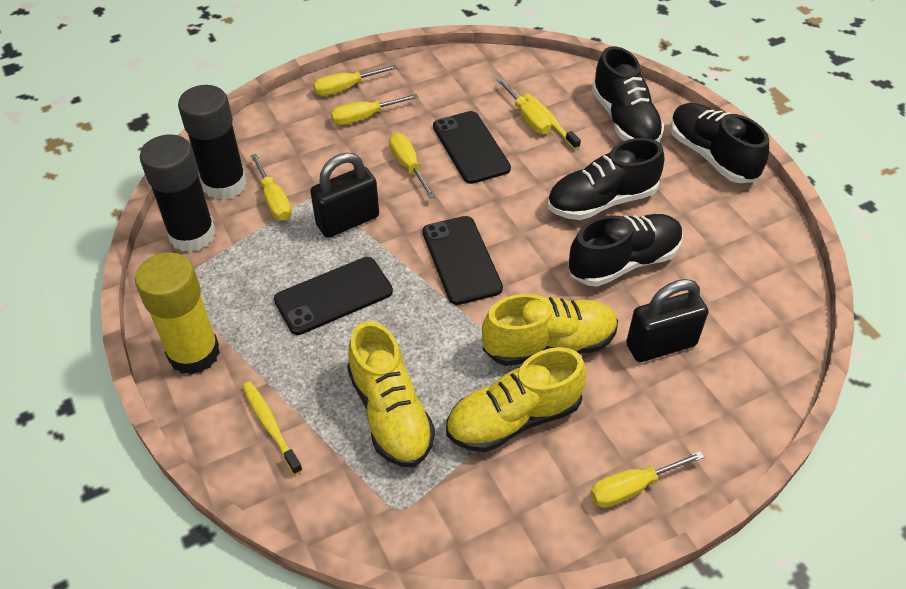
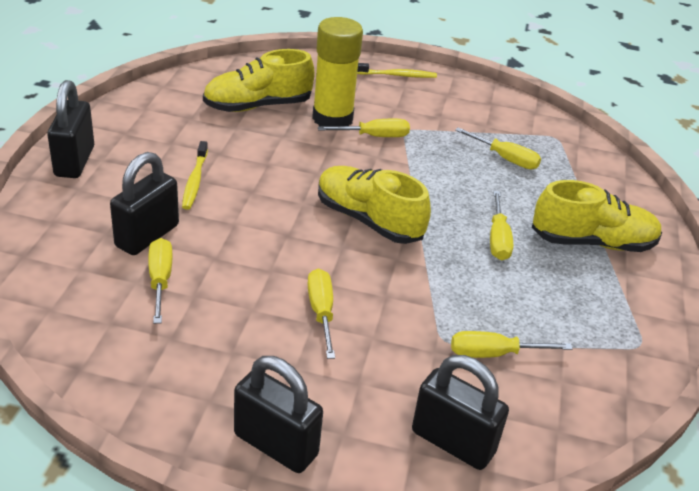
black glue stick: 2 -> 0
black padlock: 2 -> 4
black phone: 3 -> 0
black shoe: 4 -> 0

